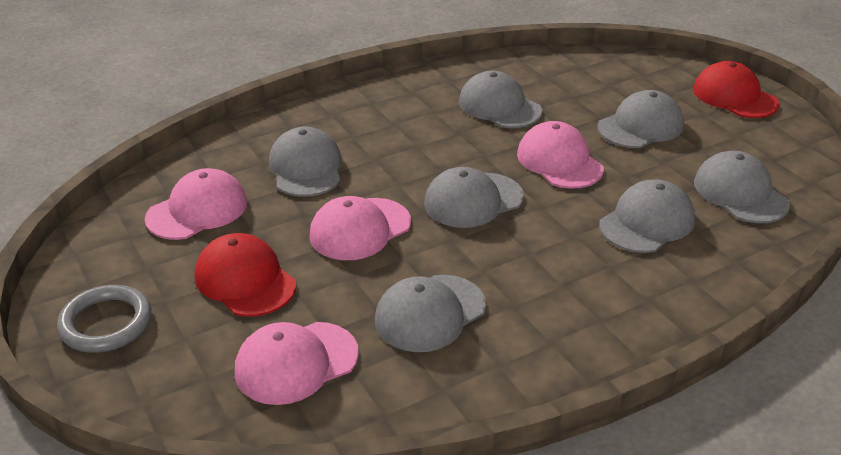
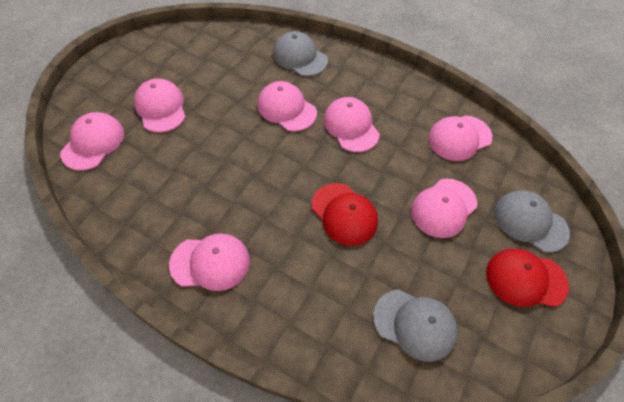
grey cap: 7 -> 3
grey ring: 1 -> 0
pink cap: 4 -> 7

